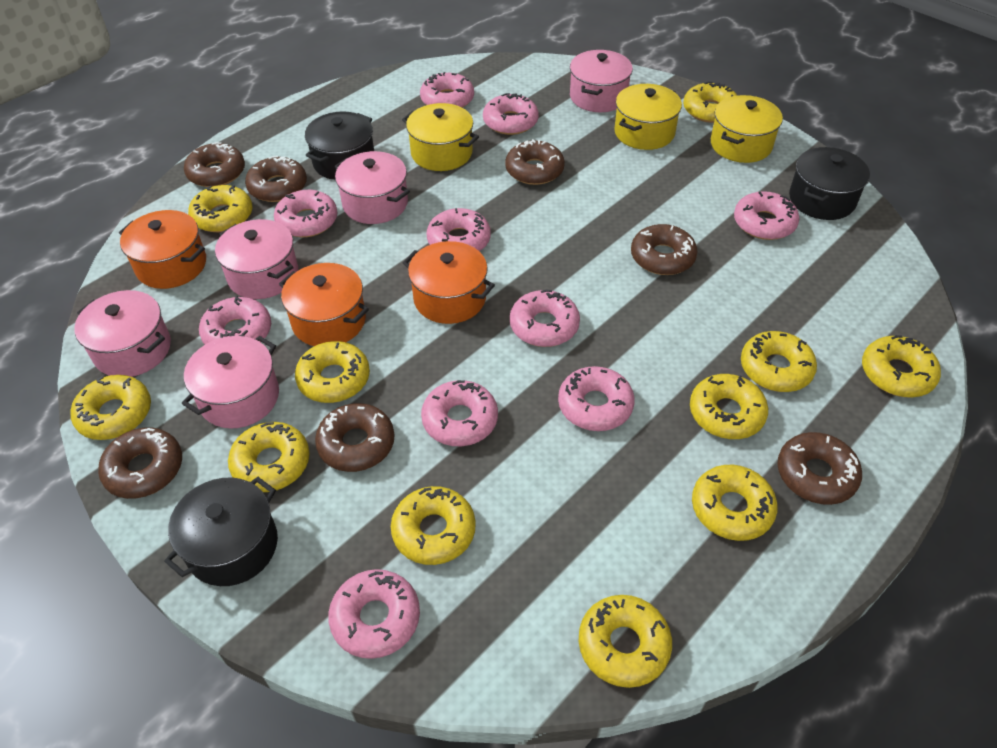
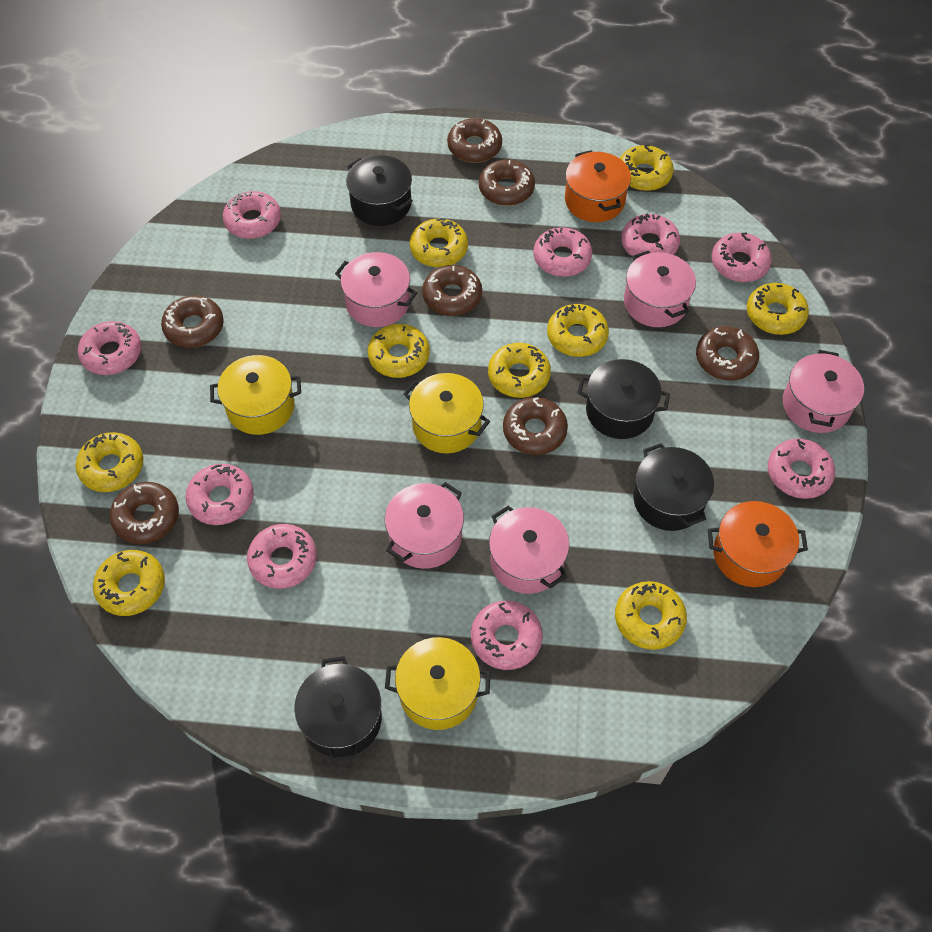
black pot: 3 -> 4
orange pot: 3 -> 2
pink donut: 10 -> 9
yellow donut: 11 -> 9

